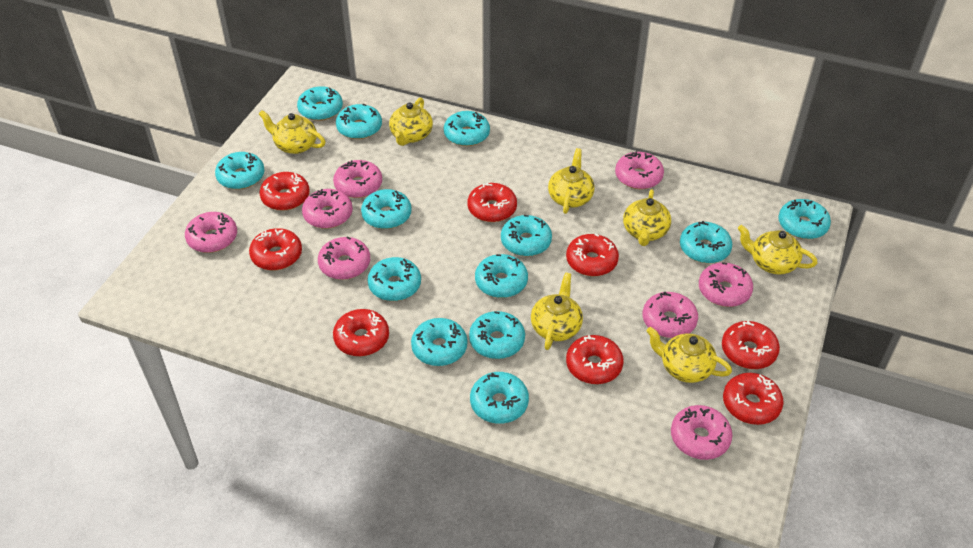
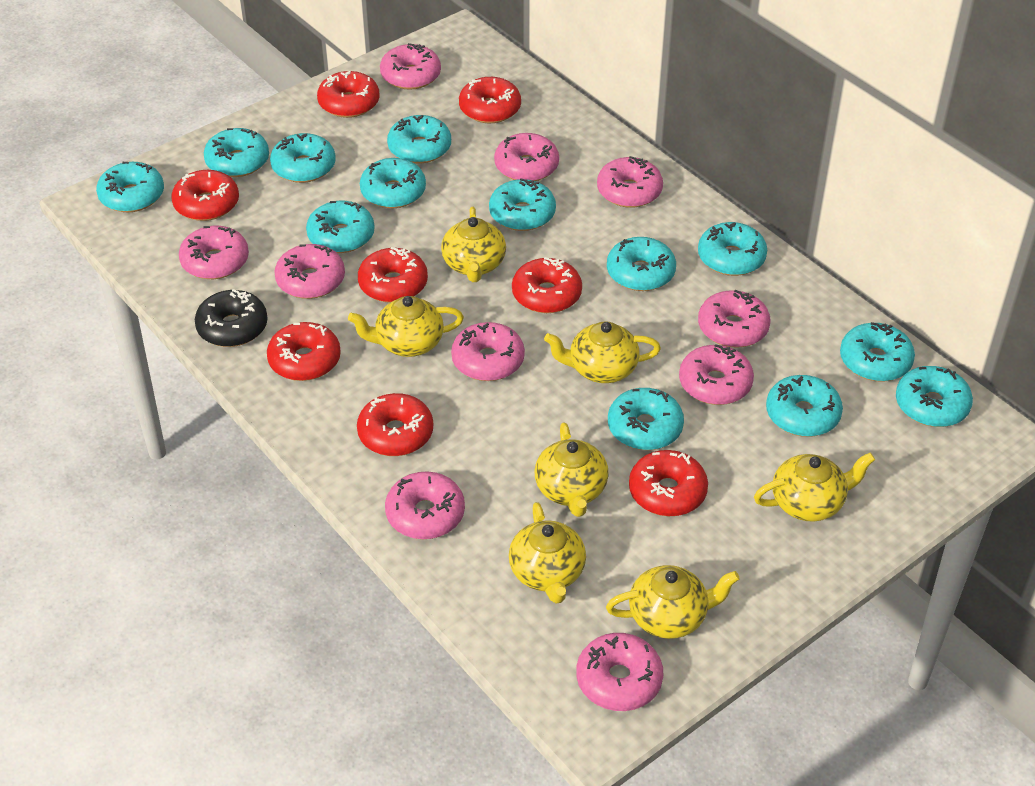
black donut: 0 -> 1
pink donut: 8 -> 10

